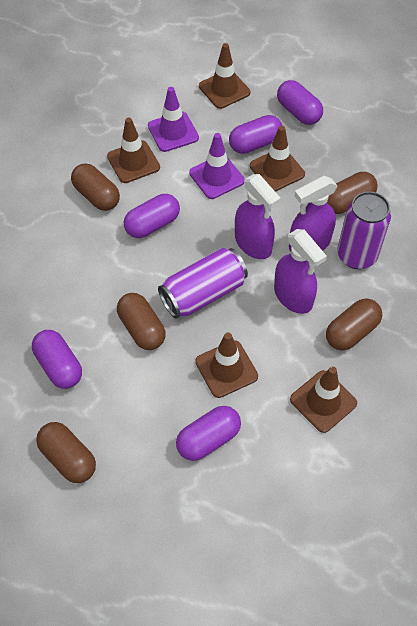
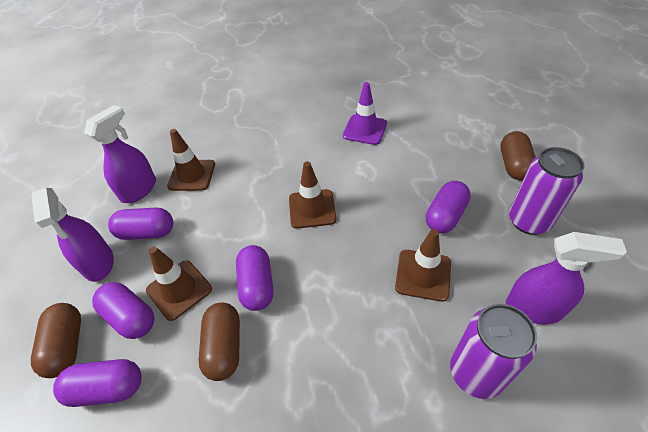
brown capsule: 5 -> 3
brown traffic cone: 5 -> 4
purple traffic cone: 2 -> 1

